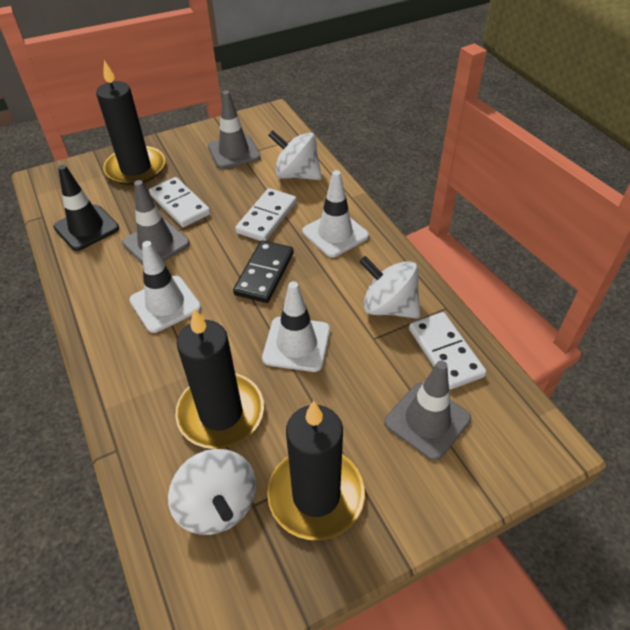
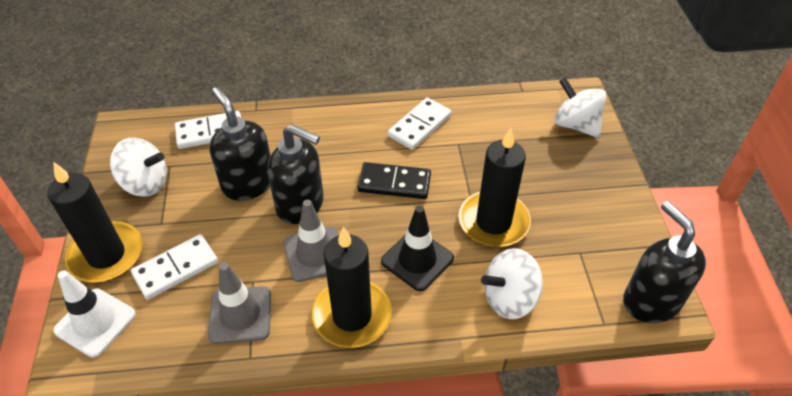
black soap dispenser: 0 -> 3
grey traffic cone: 3 -> 2
white traffic cone: 3 -> 1

